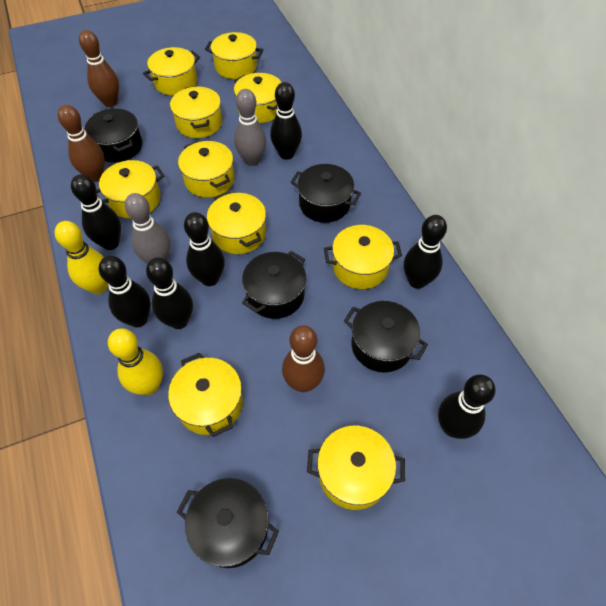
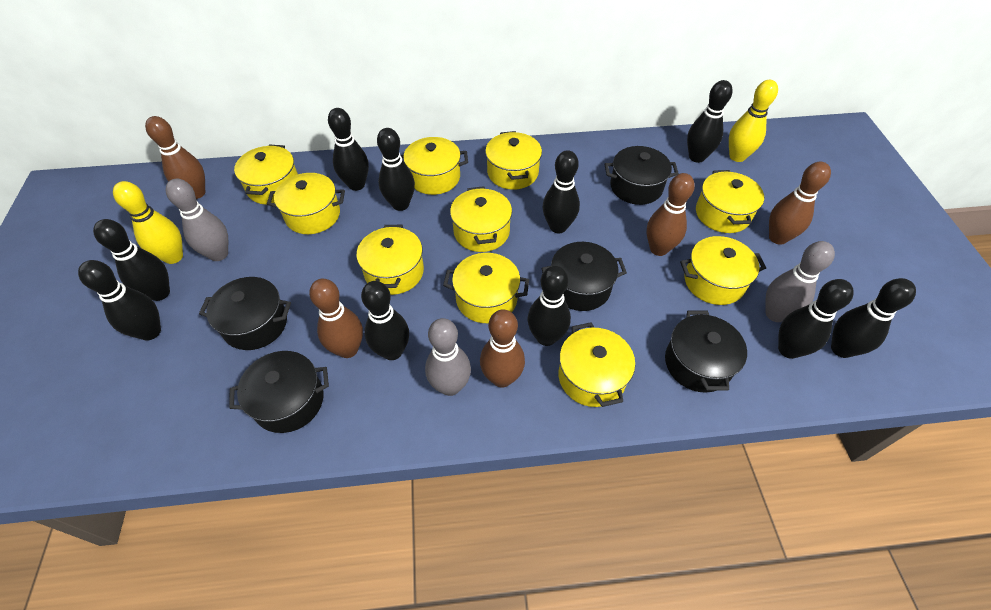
black bowling pin: 7 -> 10
brown bowling pin: 3 -> 5
grey bowling pin: 2 -> 3

